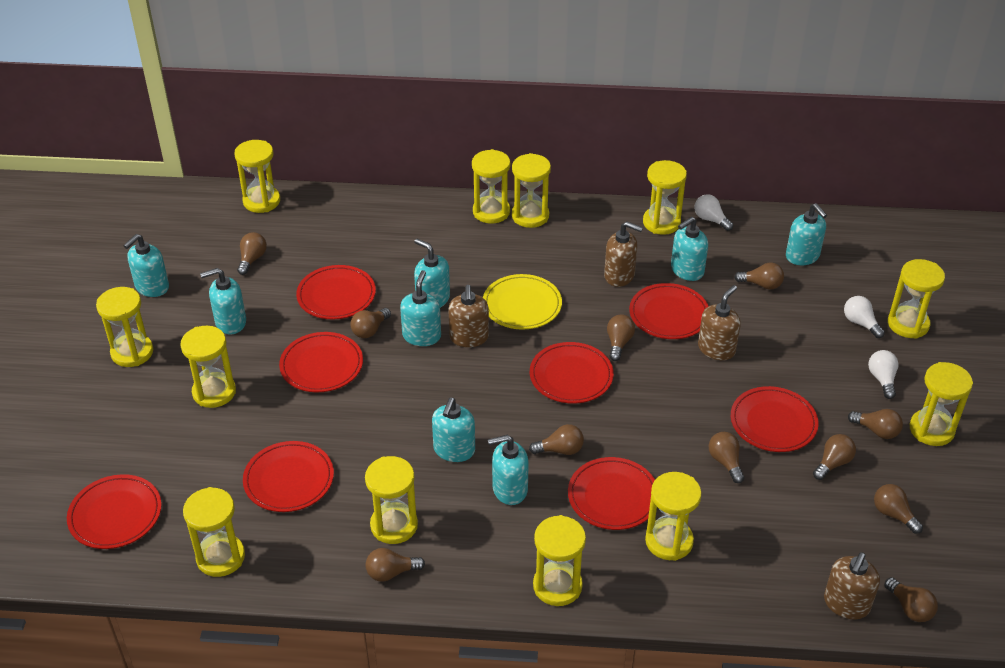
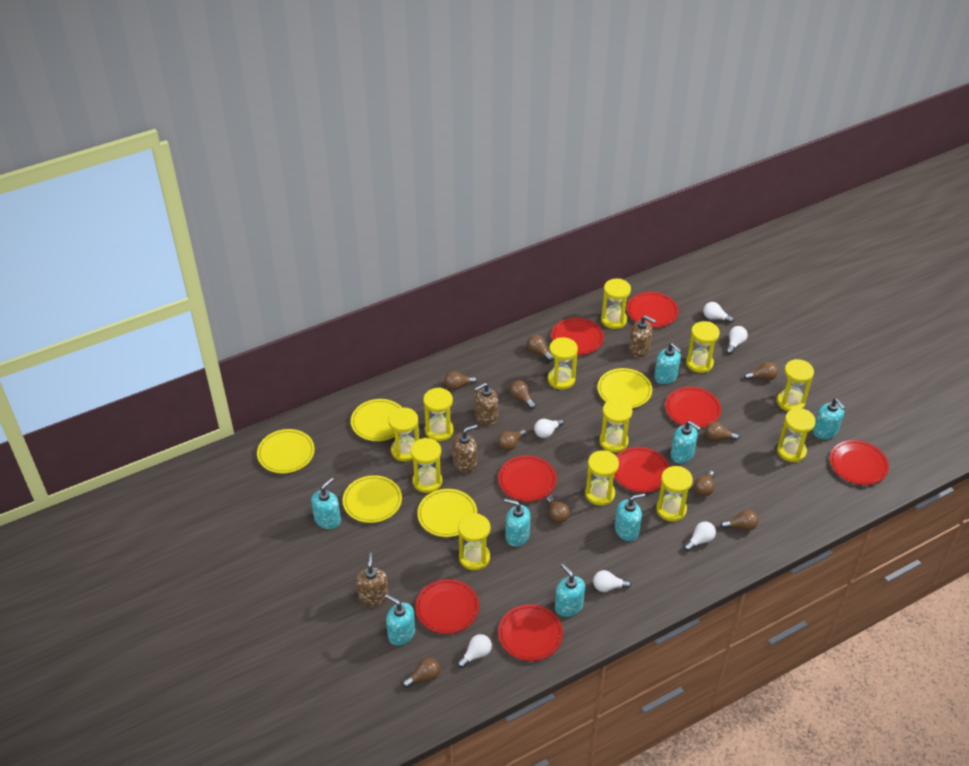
brown light bulb: 11 -> 10
white light bulb: 3 -> 6
yellow plate: 1 -> 5

